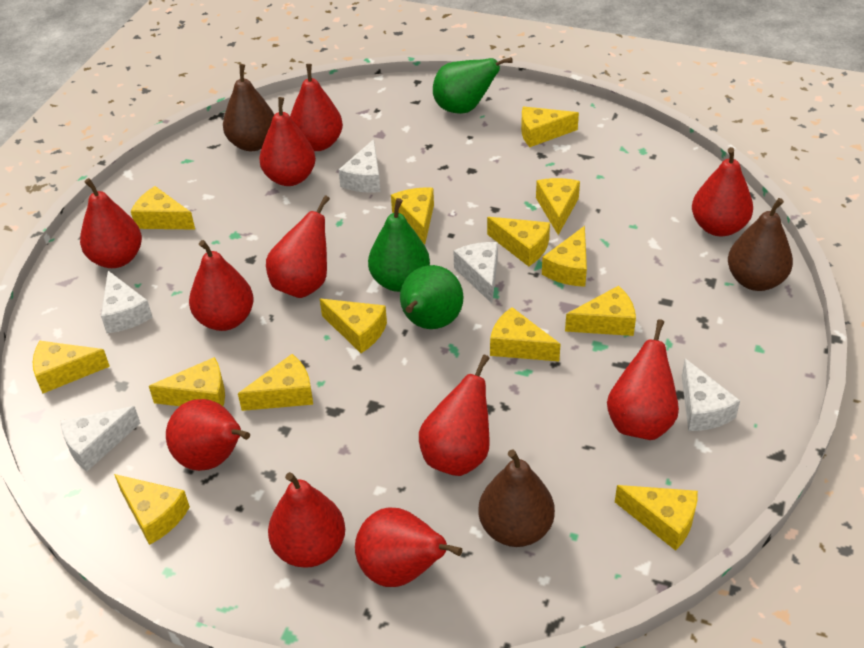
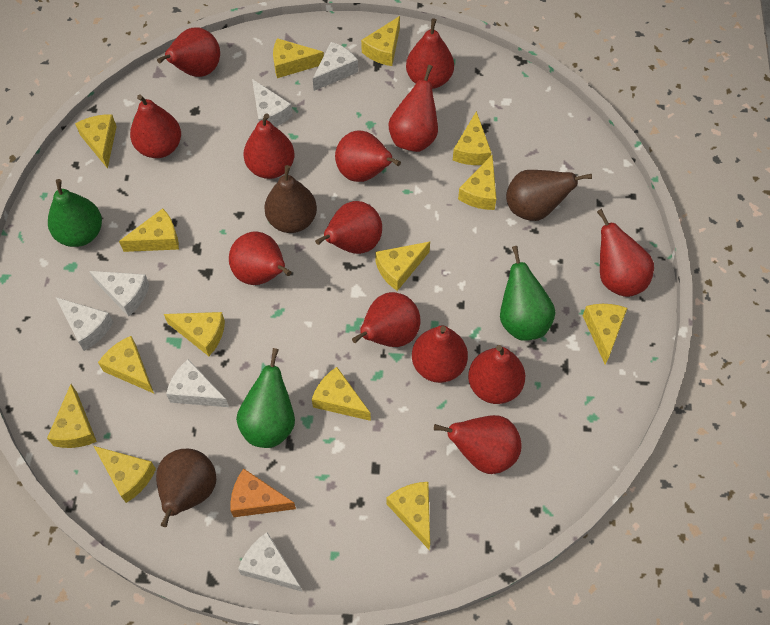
orange cheese: 0 -> 1
red pear: 11 -> 13
white cheese: 5 -> 6

